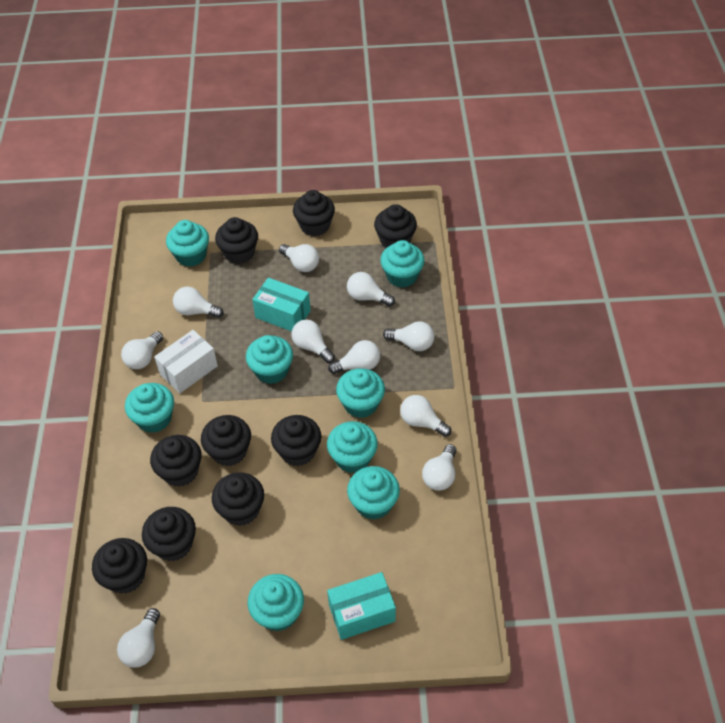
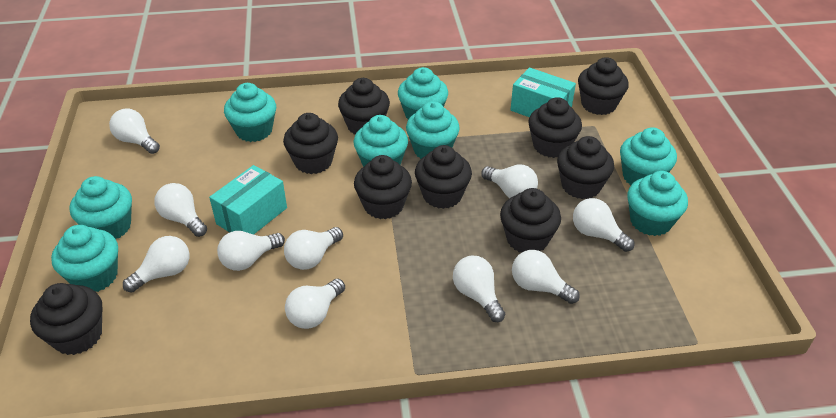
white box: 1 -> 0

